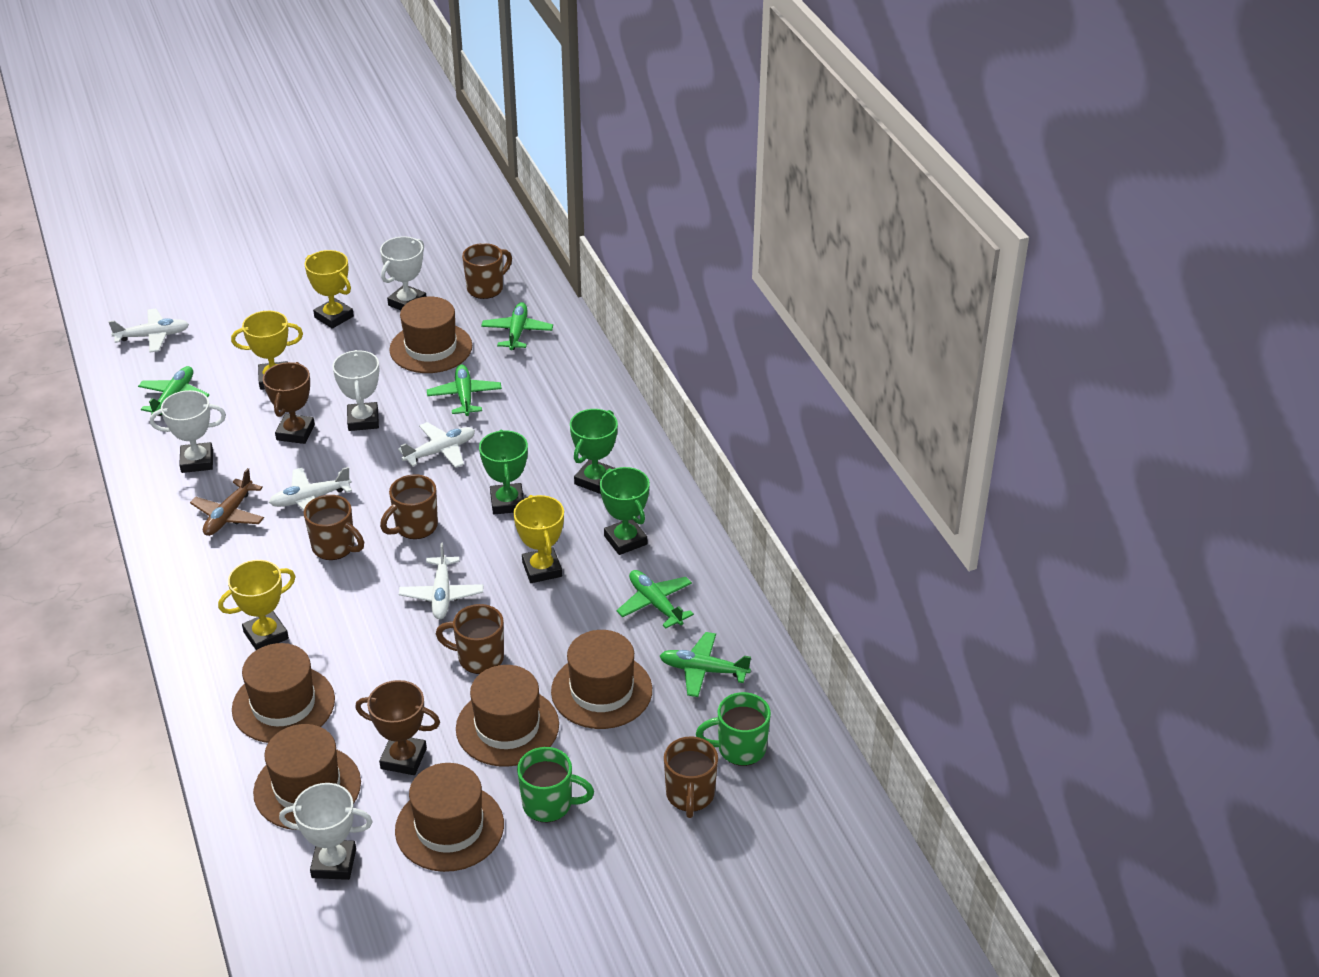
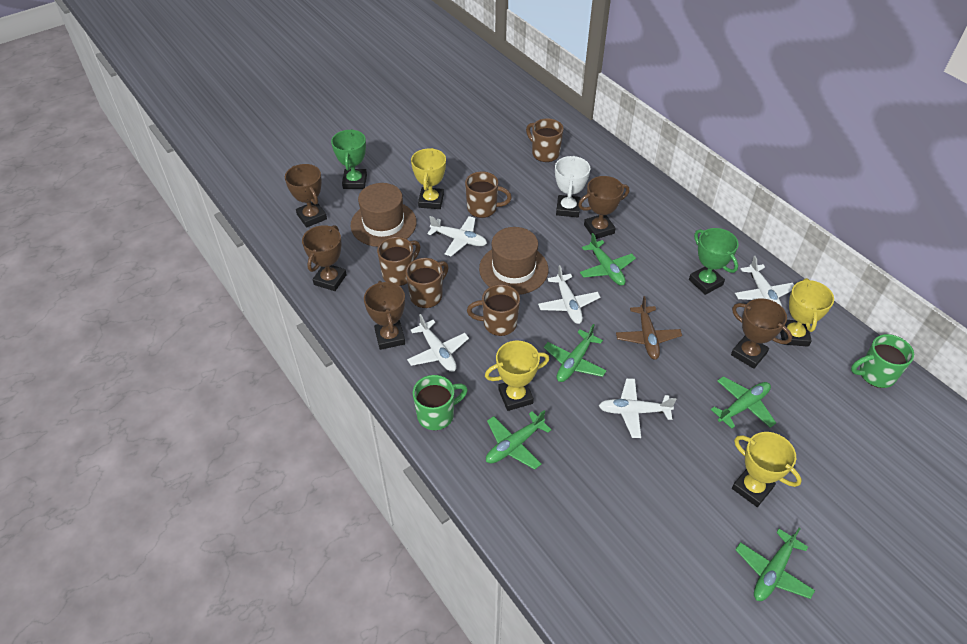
brown hat: 6 -> 2
brown trophy: 2 -> 5
green trophy: 3 -> 2
white plane: 4 -> 5
white trophy: 4 -> 1

